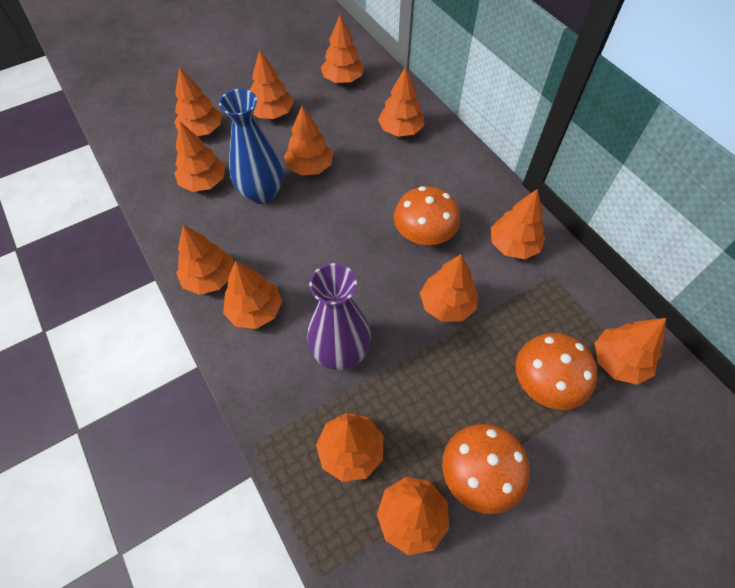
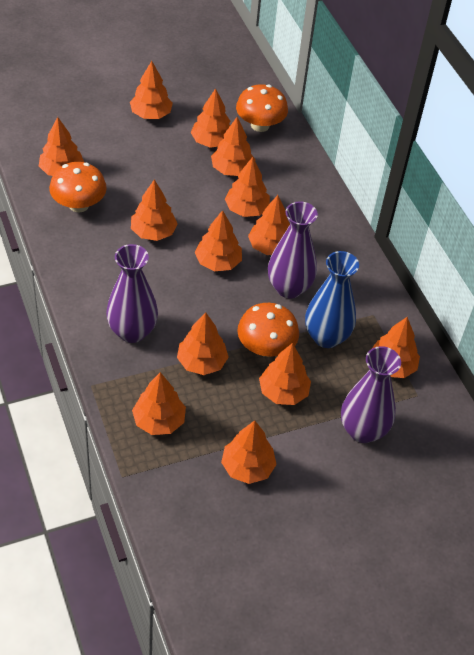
purple vase: 1 -> 3

